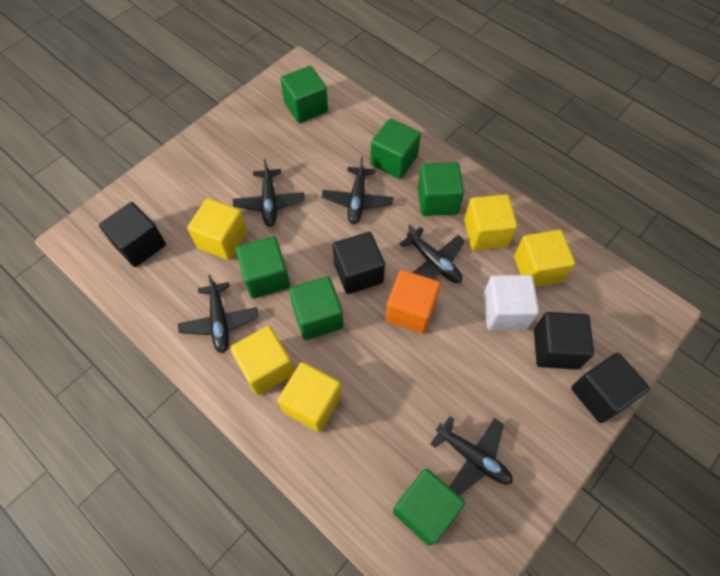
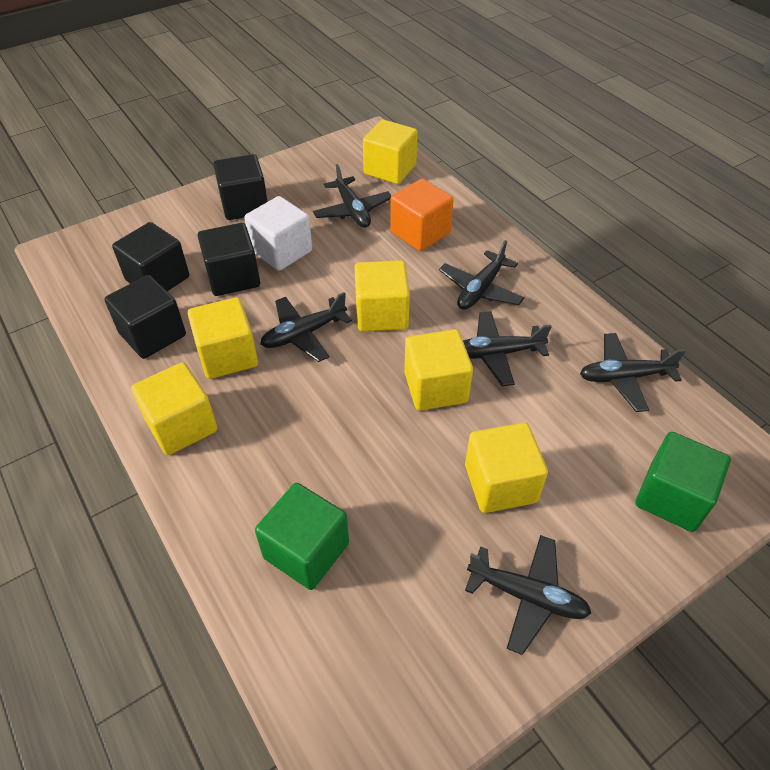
black plane: 5 -> 6
green cube: 6 -> 2
yellow cube: 5 -> 6

